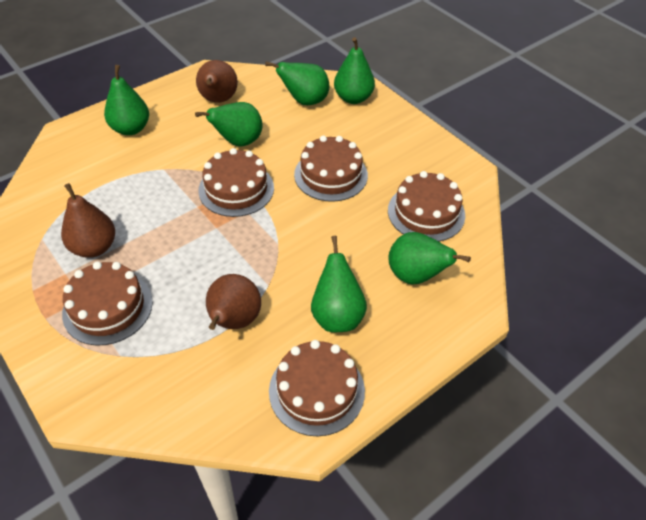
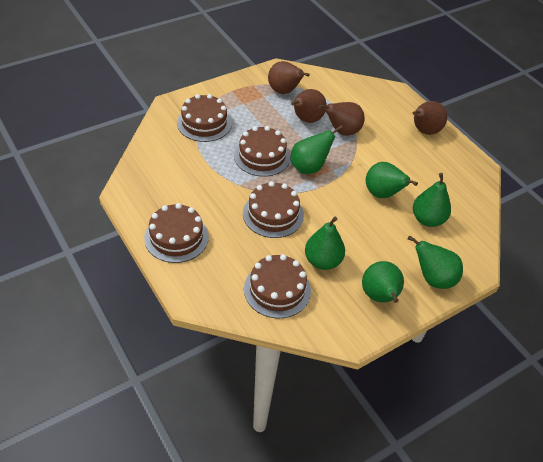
brown pear: 3 -> 4

